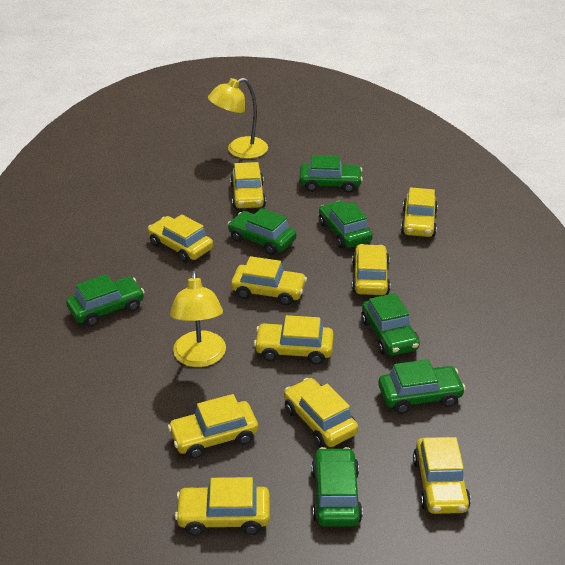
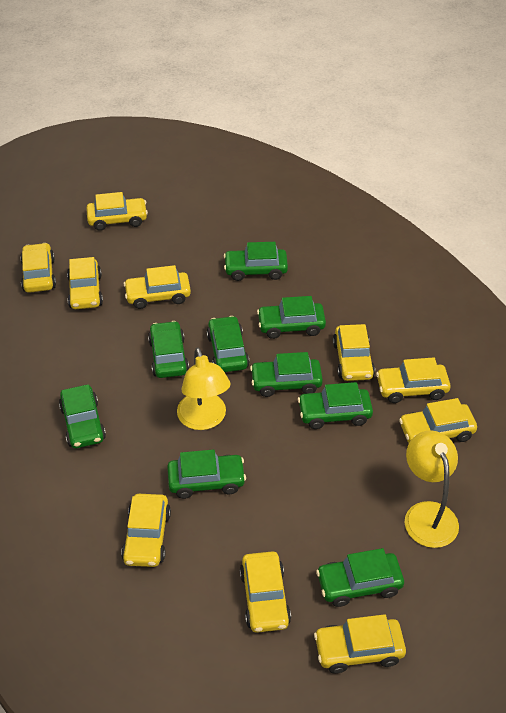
green car: 7 -> 9

